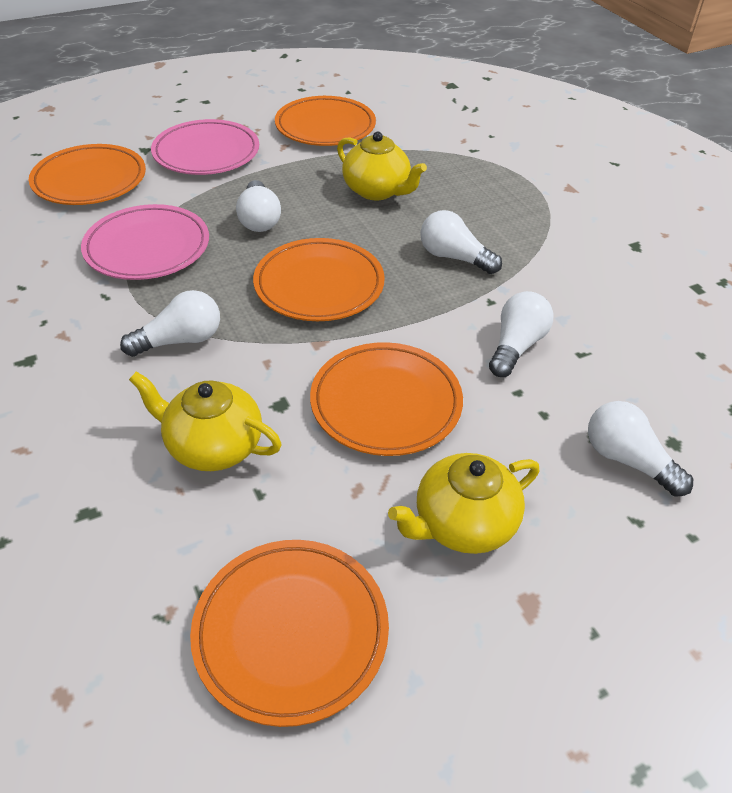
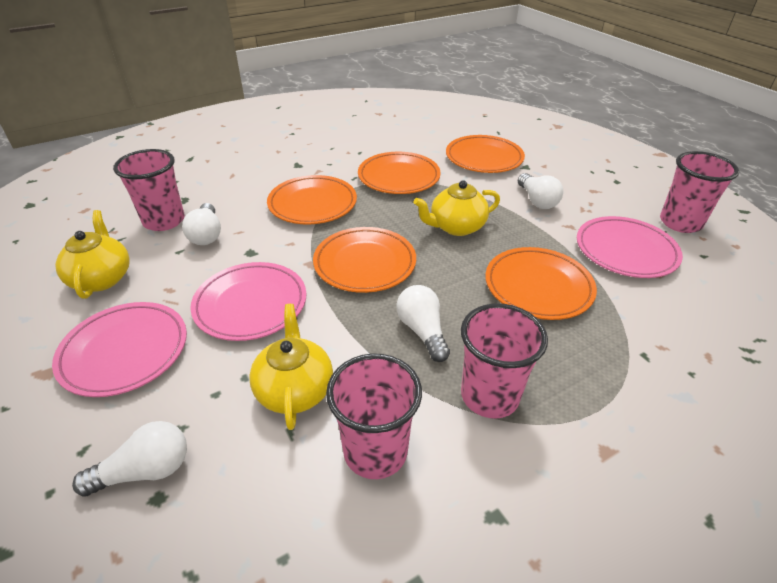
pink cup: 0 -> 4
pink plate: 2 -> 3
white light bulb: 5 -> 4

